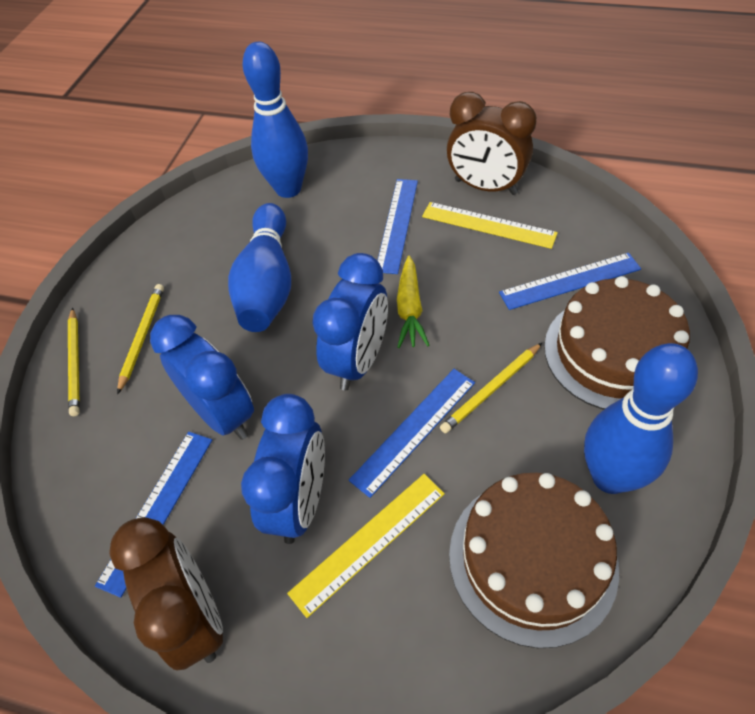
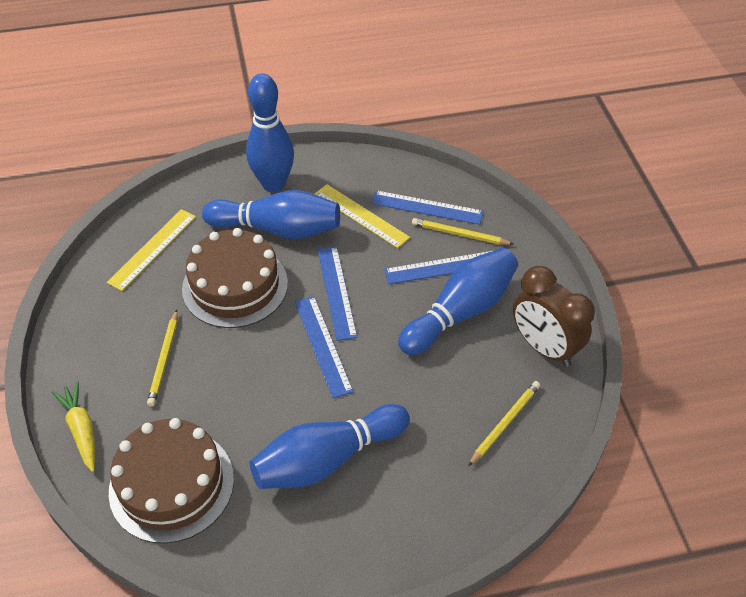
blue bowling pin: 3 -> 4
blue clock: 3 -> 0
brown clock: 2 -> 1

